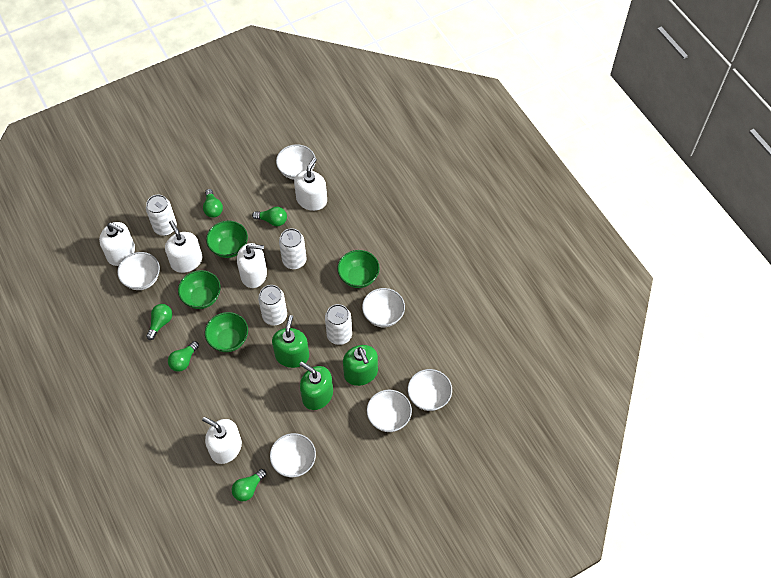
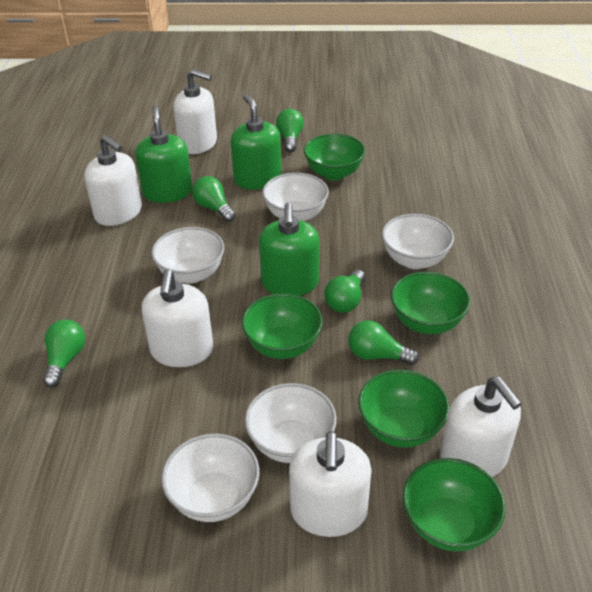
green bowl: 4 -> 5
white bowl: 6 -> 5
white can: 4 -> 0

